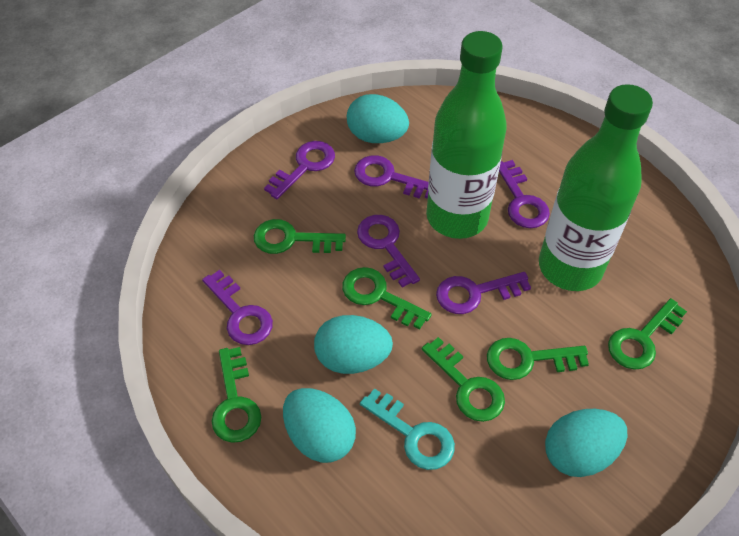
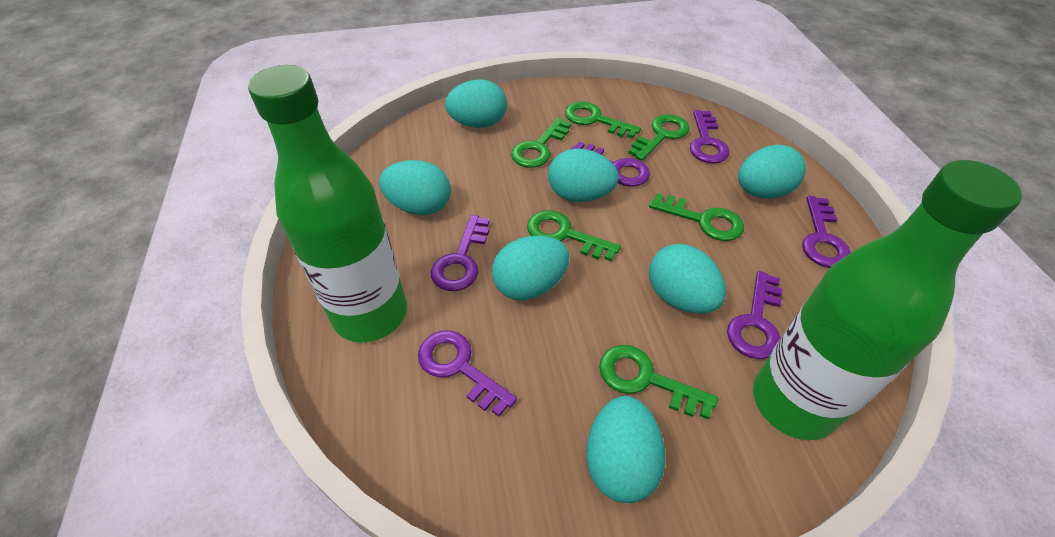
turquoise egg: 4 -> 7
turquoise key: 1 -> 0

